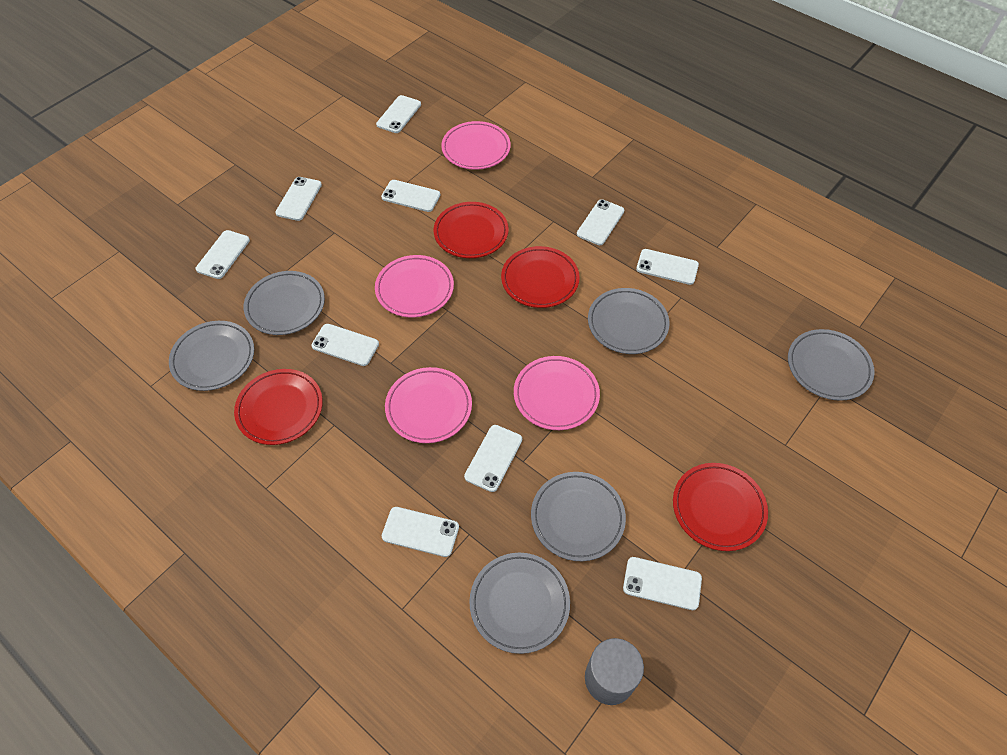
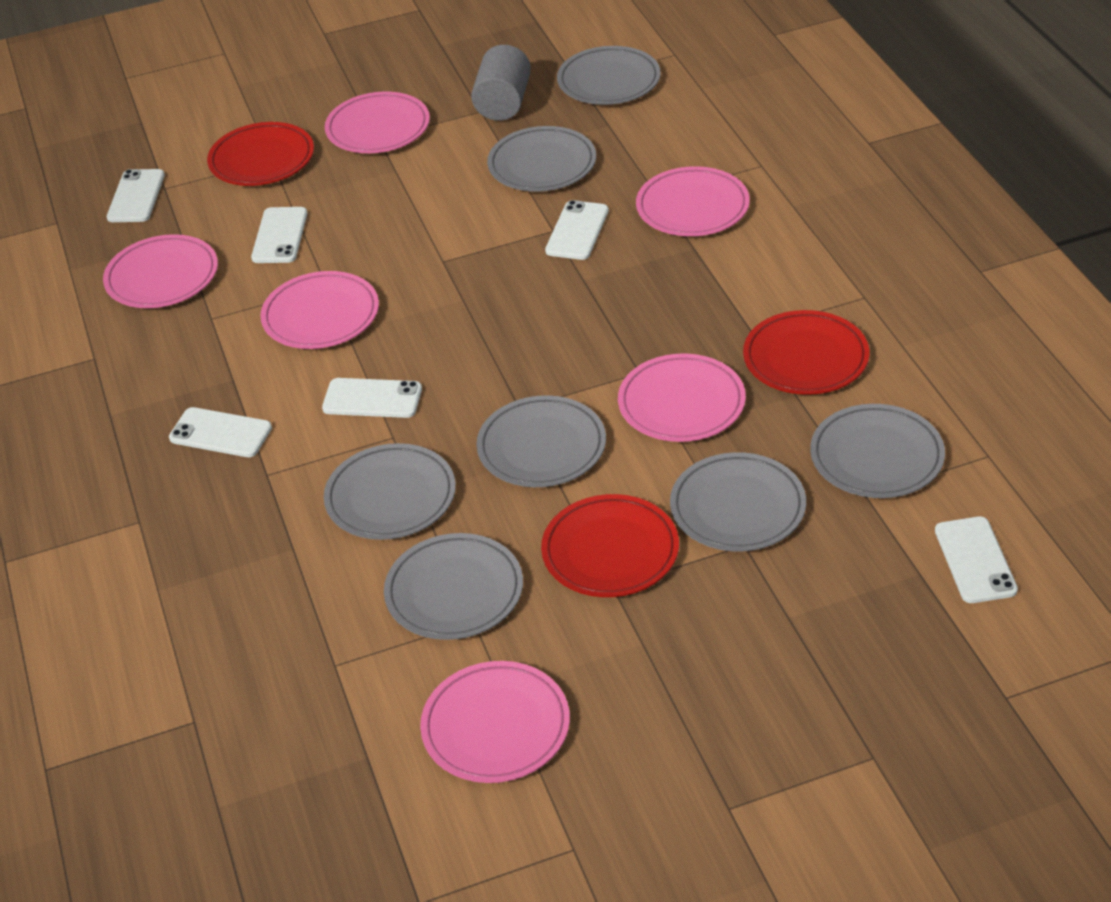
grey plate: 6 -> 7
pink plate: 4 -> 6
red plate: 4 -> 3
white phone: 10 -> 6

